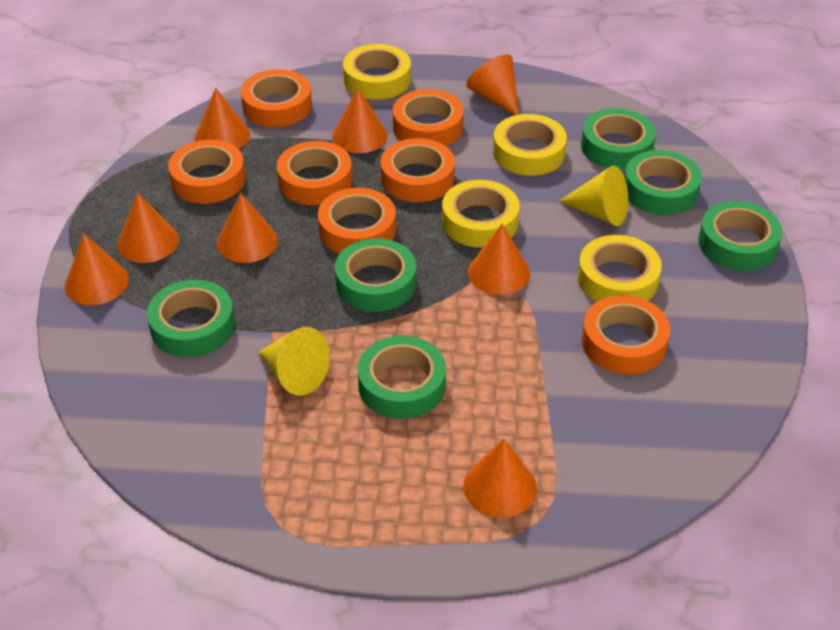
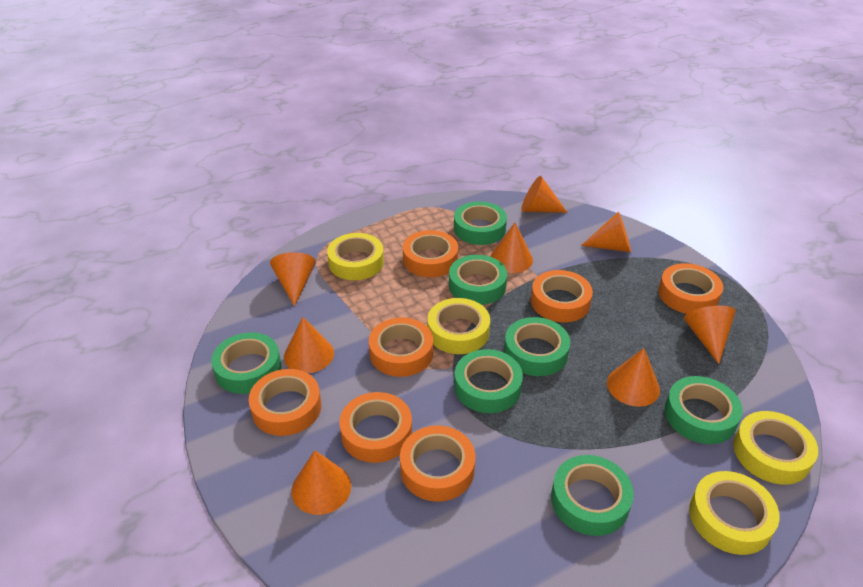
green tape: 6 -> 7
yellow cone: 2 -> 0

